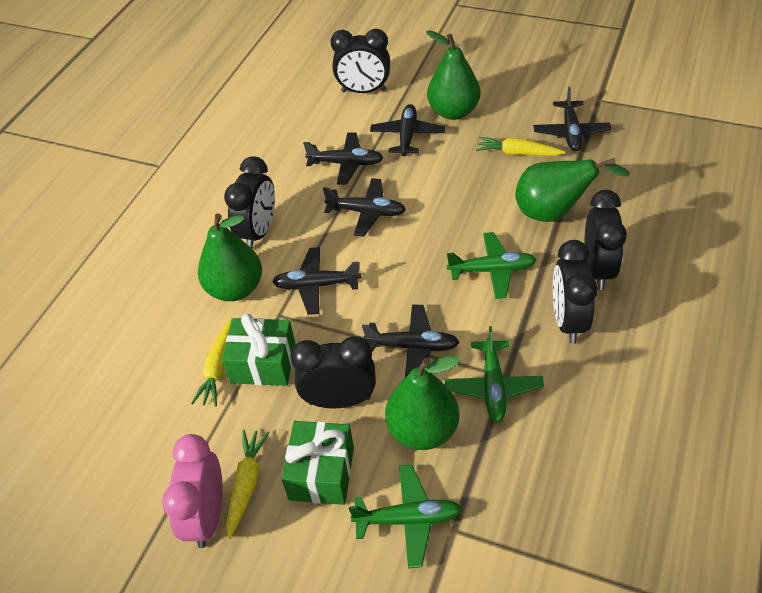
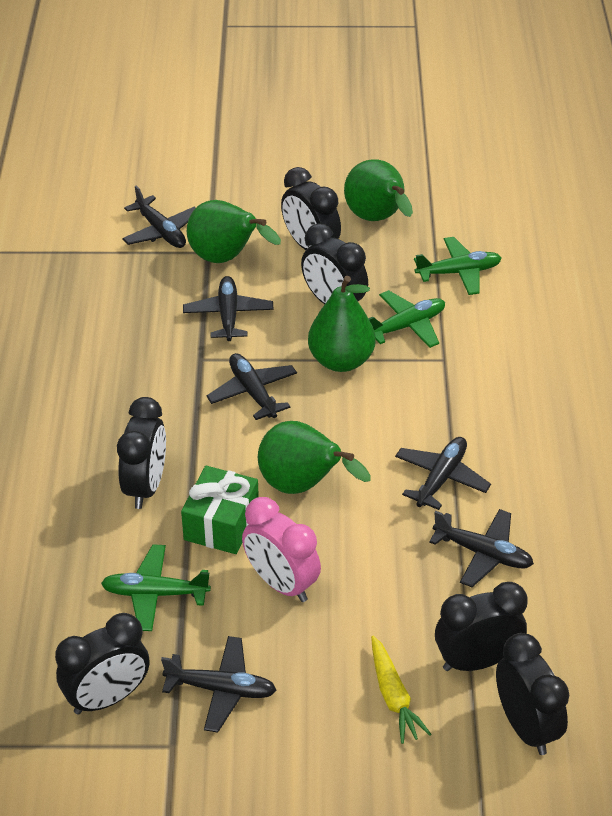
black clock: 5 -> 6
green gift: 2 -> 1
yellow carrot: 3 -> 1

